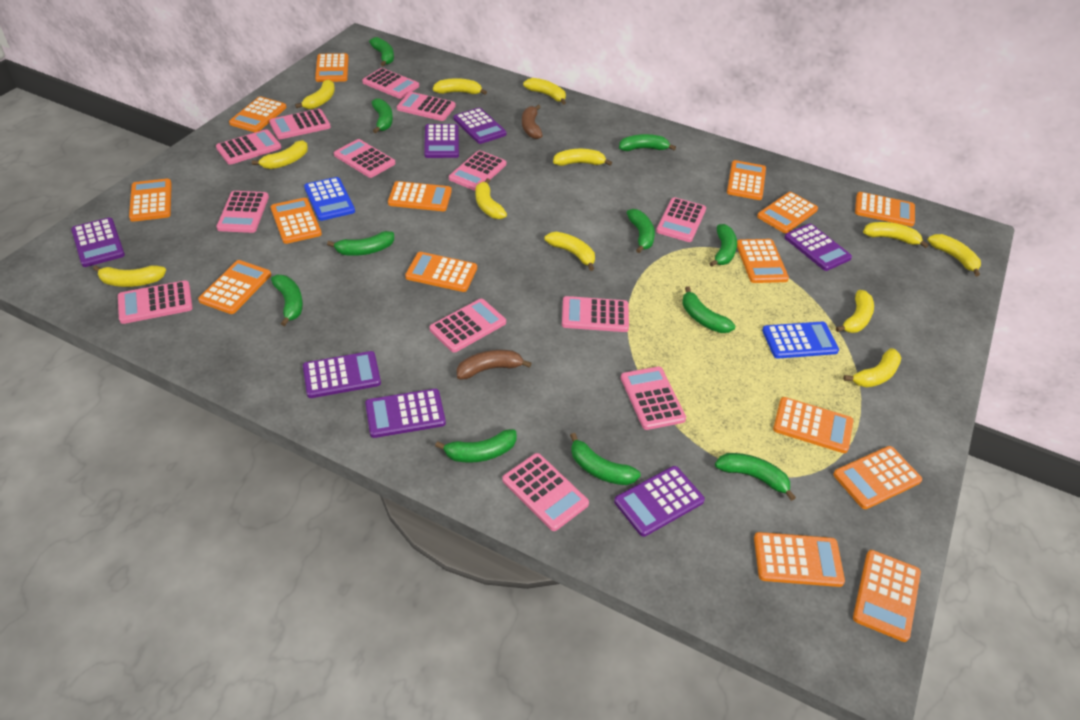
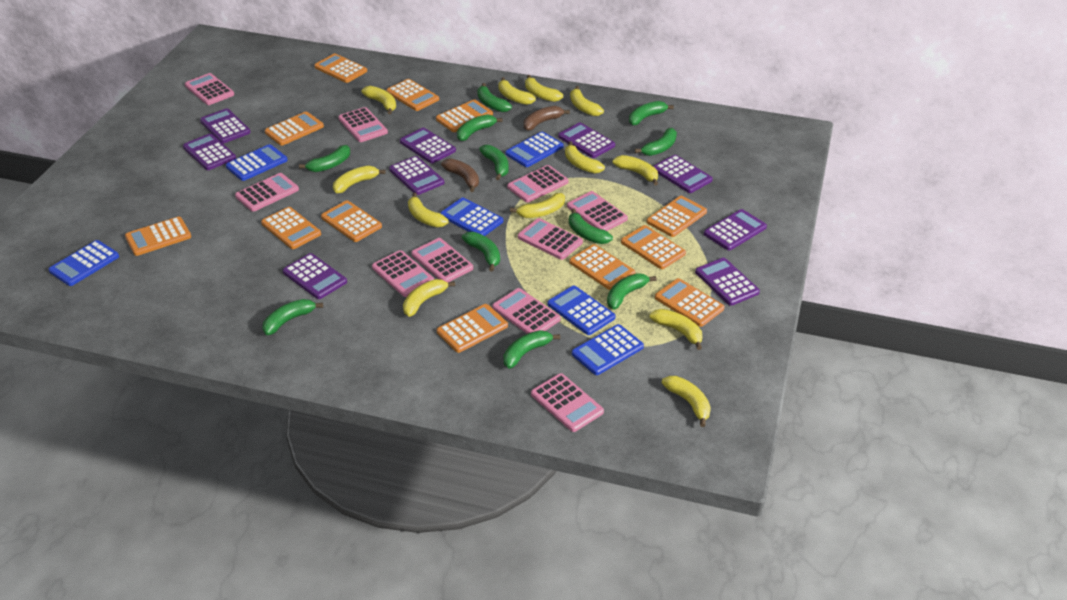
blue calculator: 2 -> 6
orange calculator: 15 -> 12
pink calculator: 13 -> 10
purple calculator: 7 -> 9

